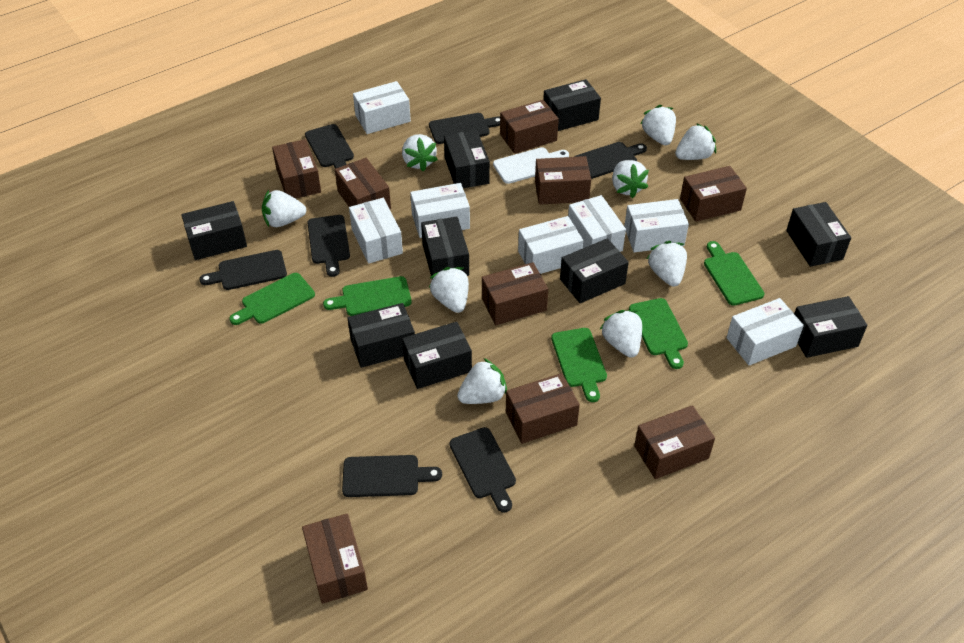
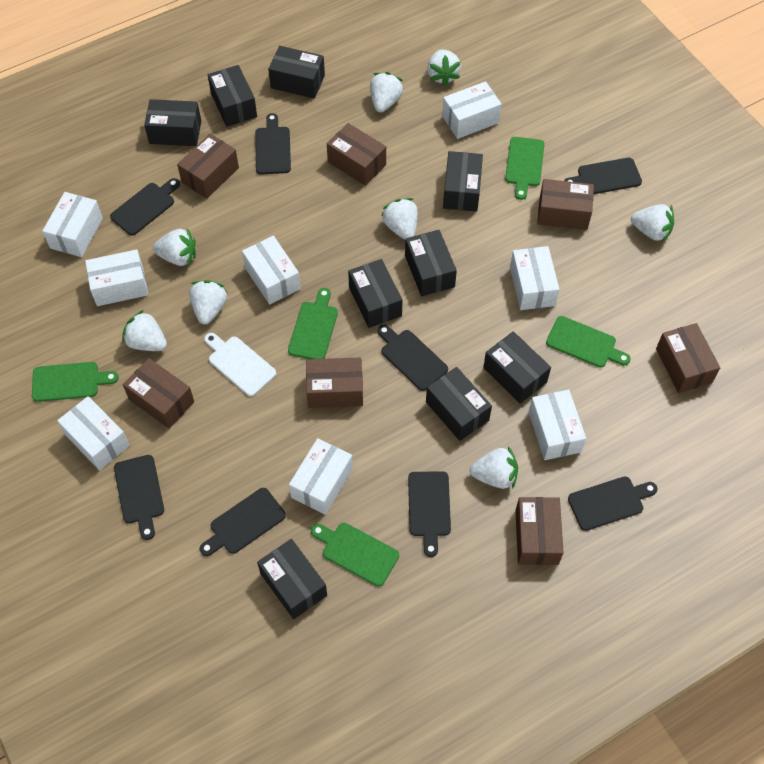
black cutting board: 7 -> 8
brown box: 9 -> 7
white box: 7 -> 8
white strawberry: 9 -> 8

